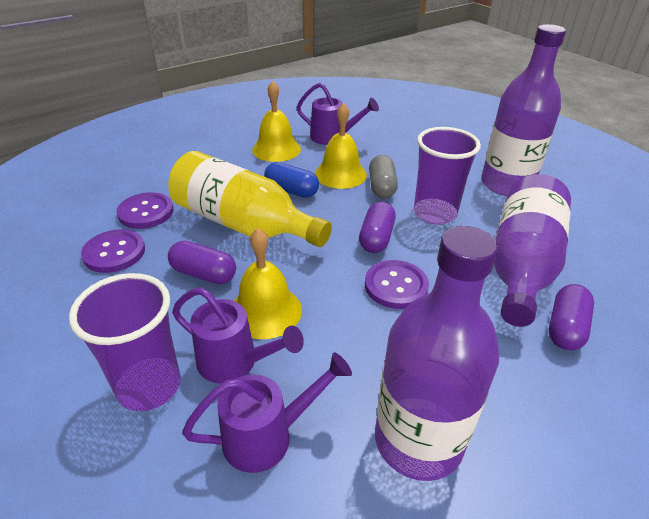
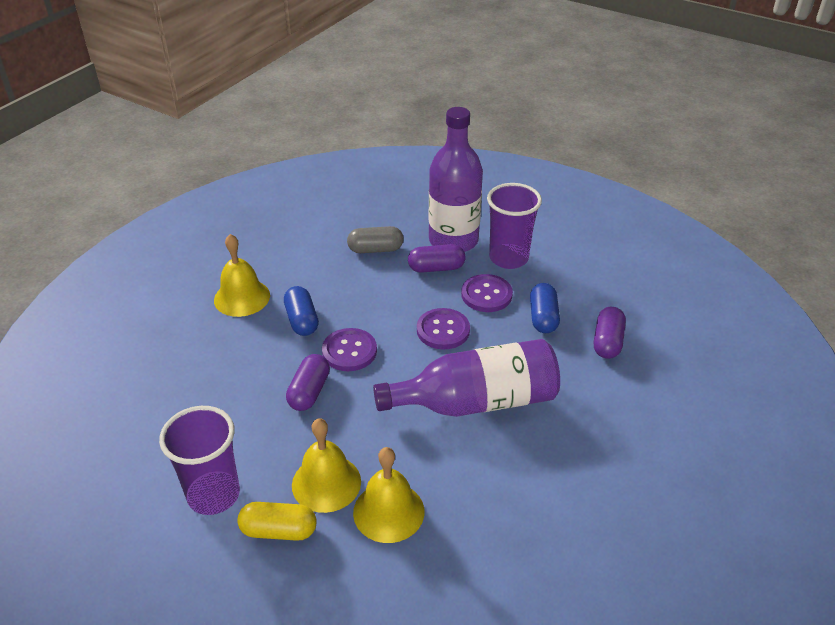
blue capsule: 1 -> 2
purple bottle: 3 -> 2
purple watering can: 3 -> 0
yellow bottle: 1 -> 0
yellow capsule: 0 -> 1

